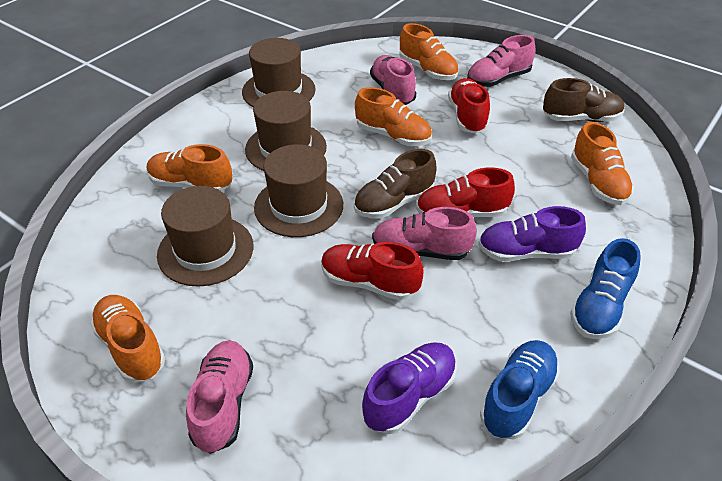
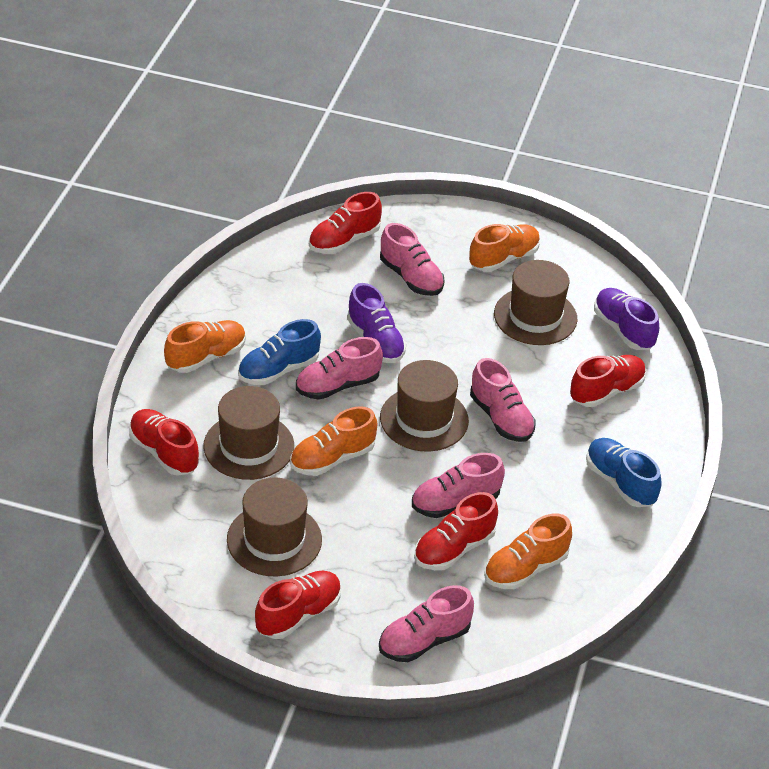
brown shoe: 2 -> 0
orange shoe: 5 -> 4
pink shoe: 4 -> 5
red shoe: 3 -> 5

